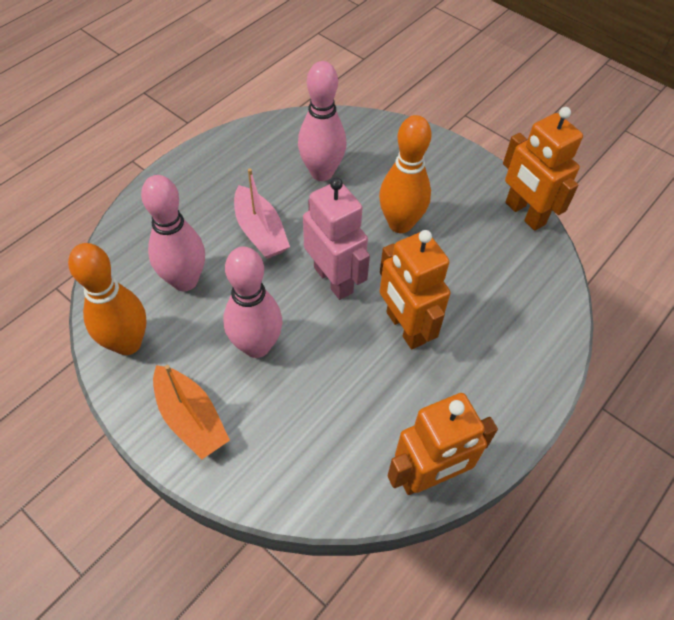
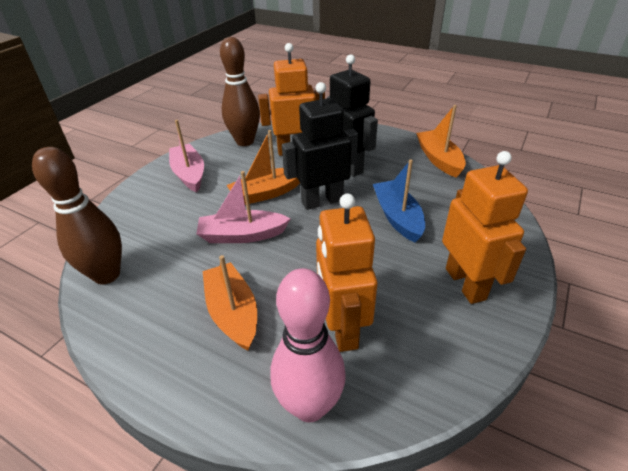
black robot: 0 -> 2
blue boat: 0 -> 1
brown bowling pin: 0 -> 2
orange boat: 1 -> 3
orange bowling pin: 2 -> 0
pink boat: 1 -> 2
pink bowling pin: 3 -> 1
pink robot: 1 -> 0

